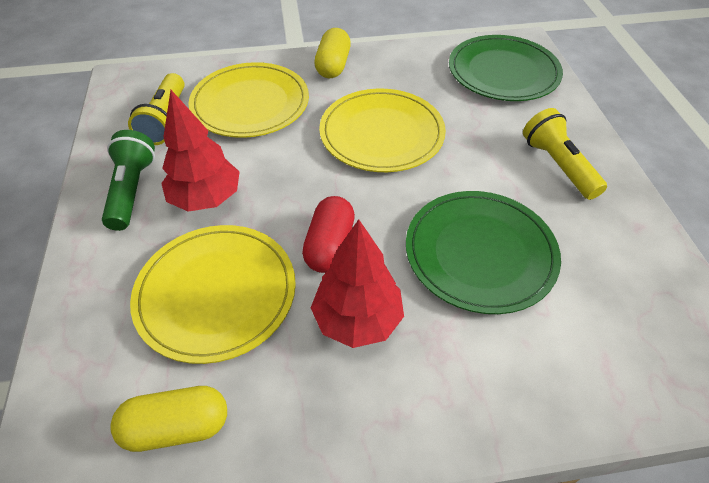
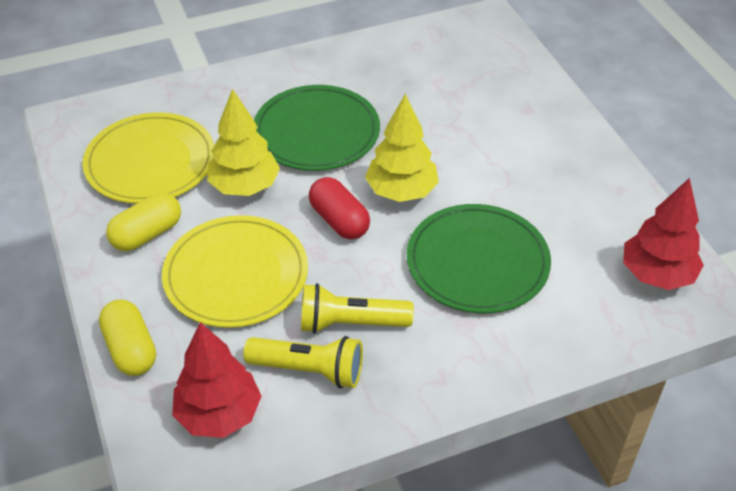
green flashlight: 1 -> 0
yellow plate: 3 -> 2
yellow tree: 0 -> 2

